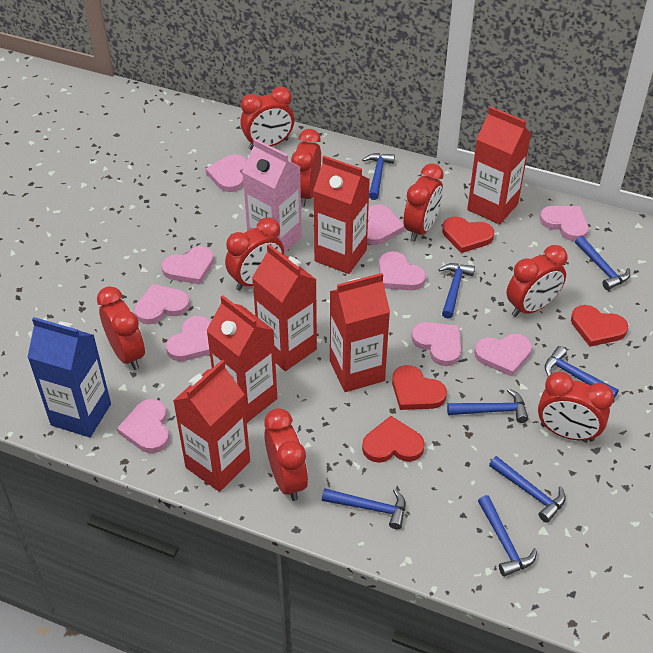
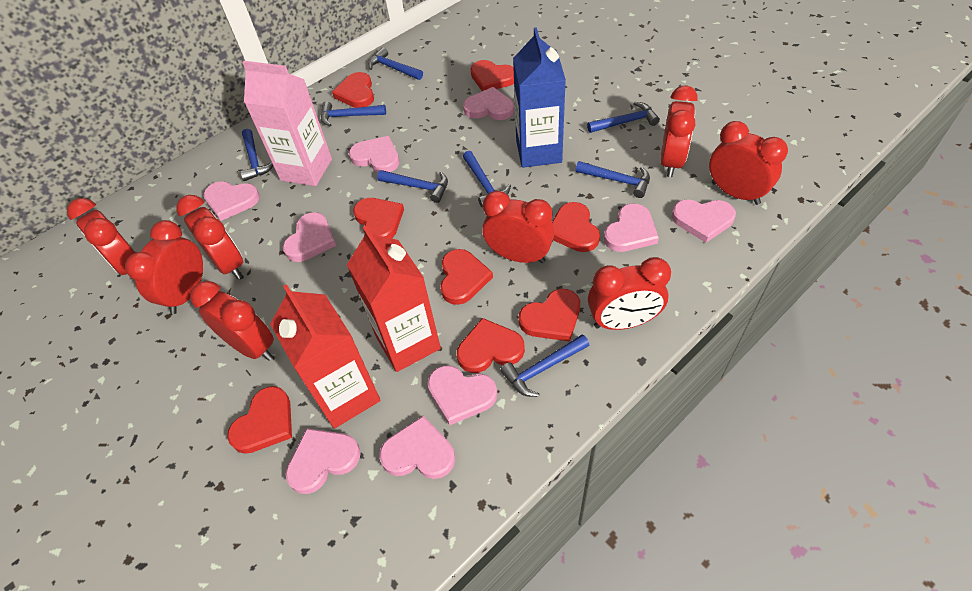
pink heart: 10 -> 9
red carton: 6 -> 2
red heart: 4 -> 8

